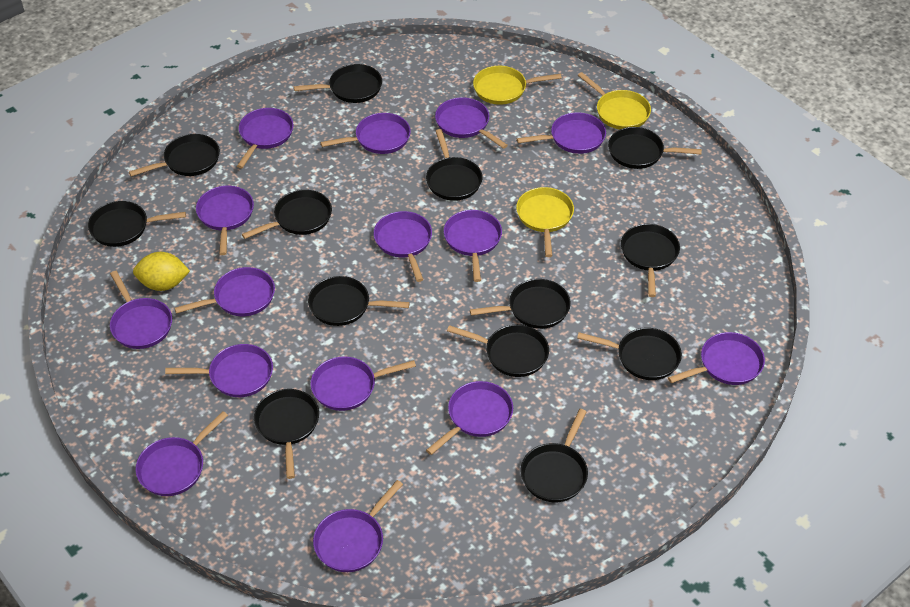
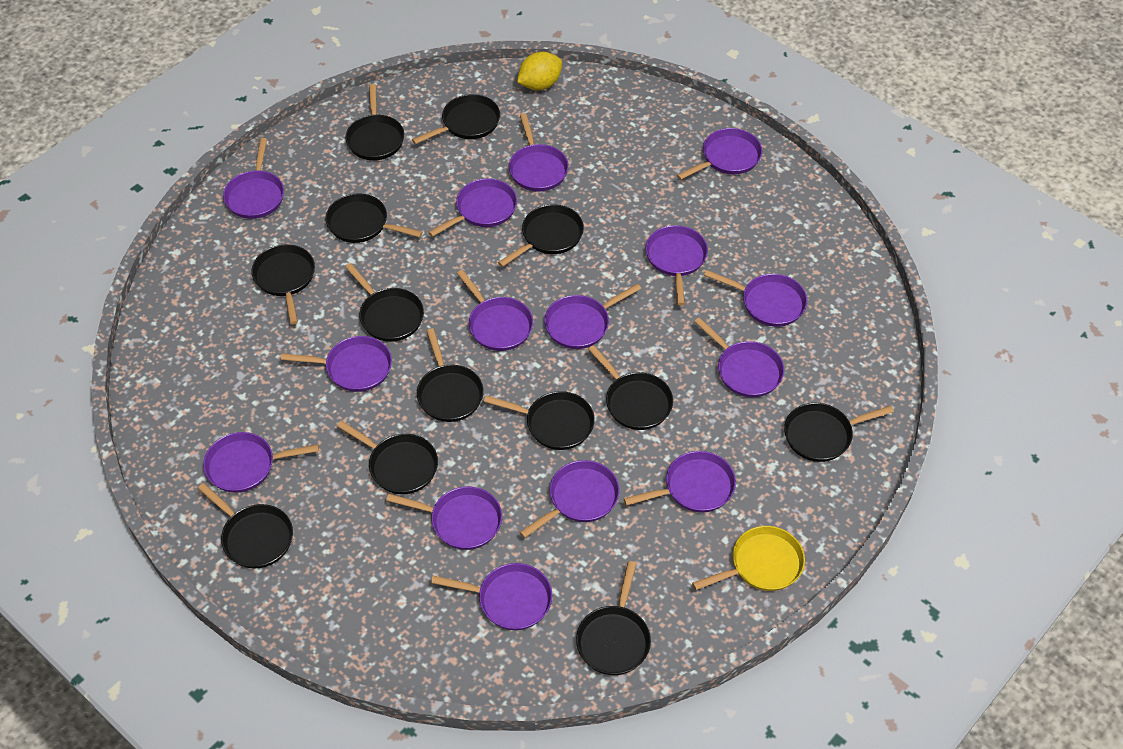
yellow pan: 3 -> 1

